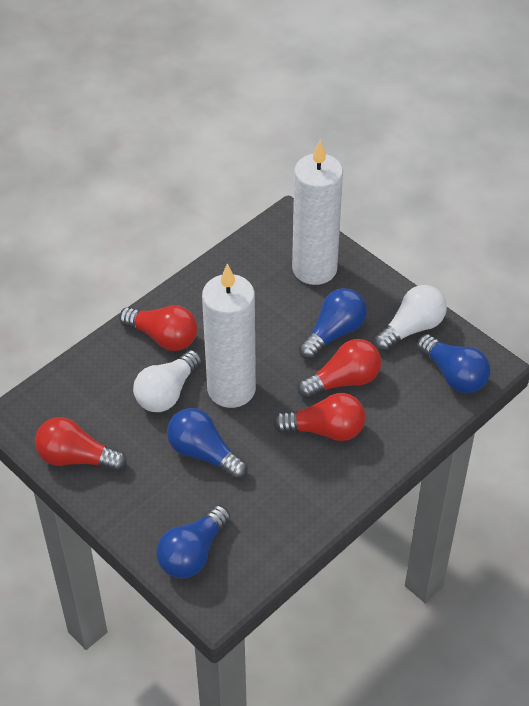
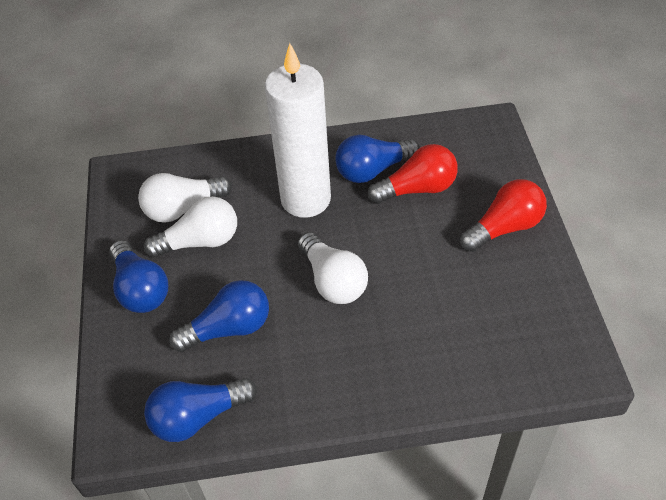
red light bulb: 4 -> 2
white candle: 2 -> 1
white light bulb: 2 -> 3

